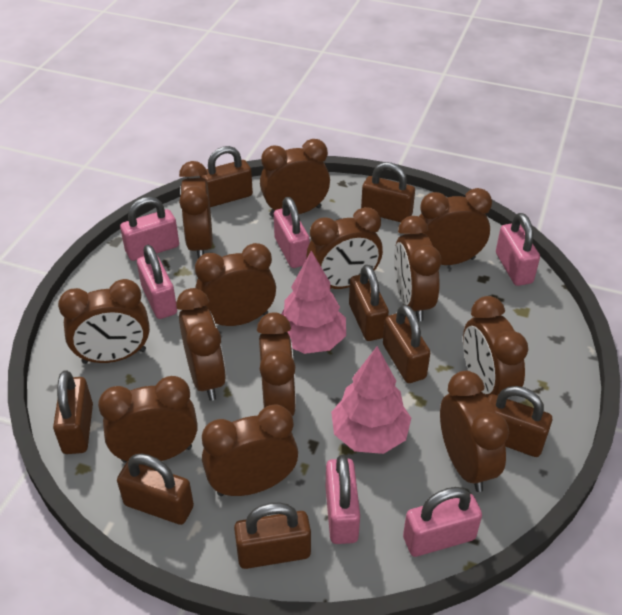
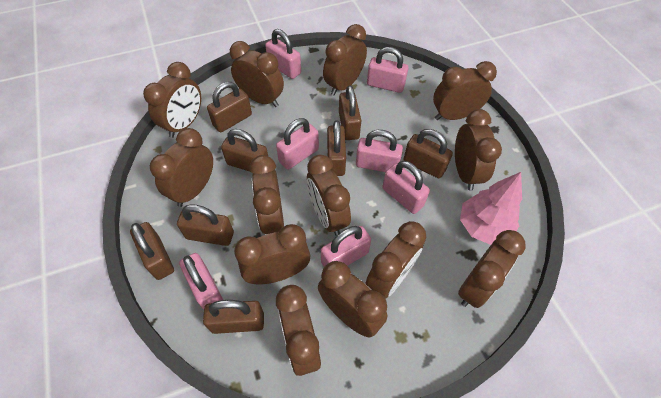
pink padlock: 6 -> 7
pink tree: 2 -> 1

